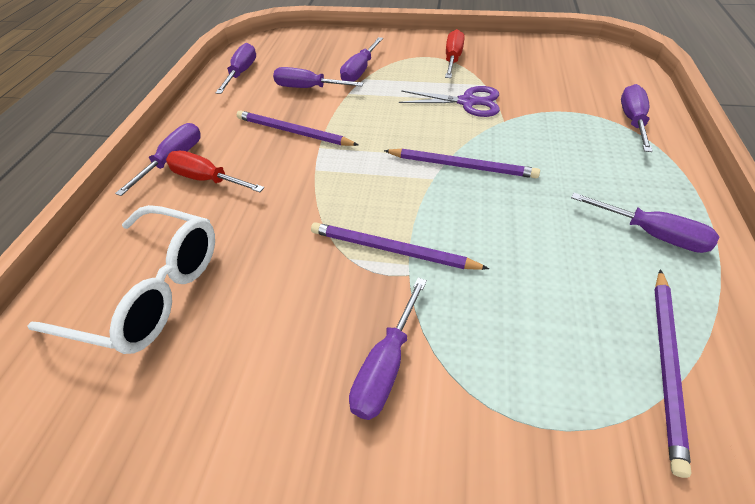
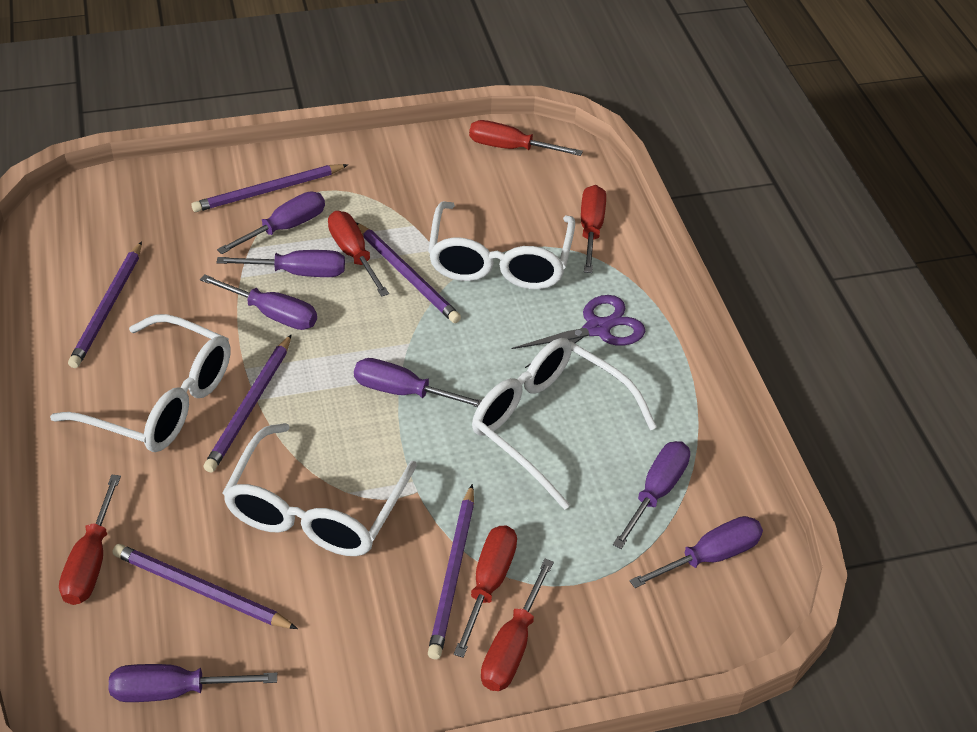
purple pencil: 4 -> 6
red screwdriver: 2 -> 6
white glasses: 1 -> 4

